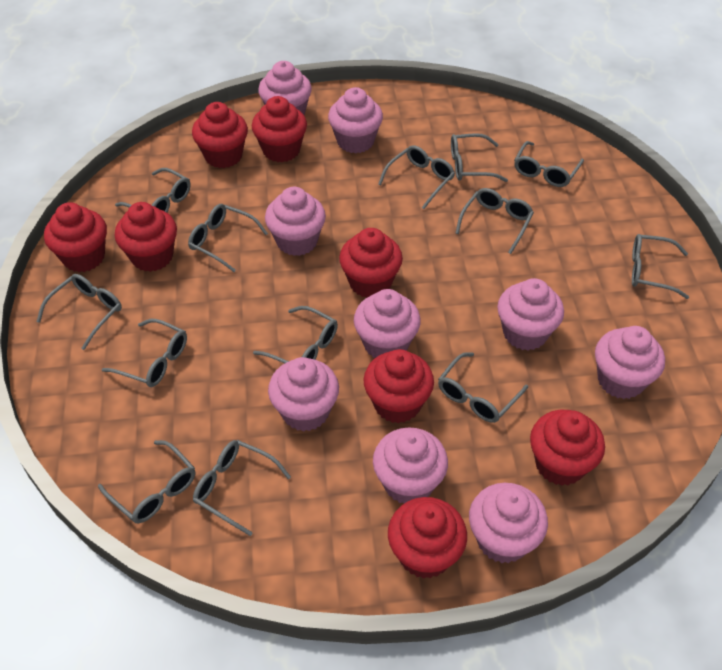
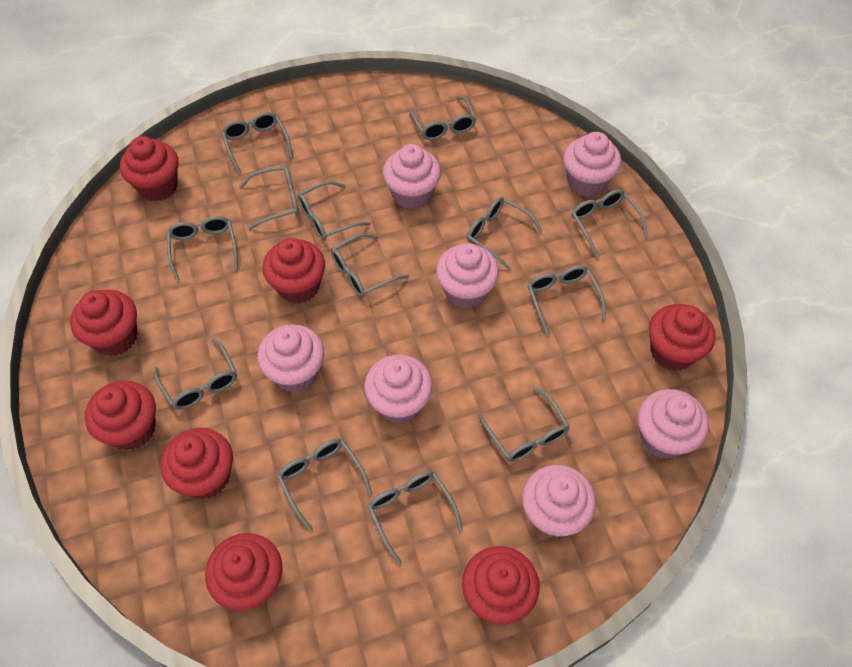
pink cupcake: 9 -> 7

